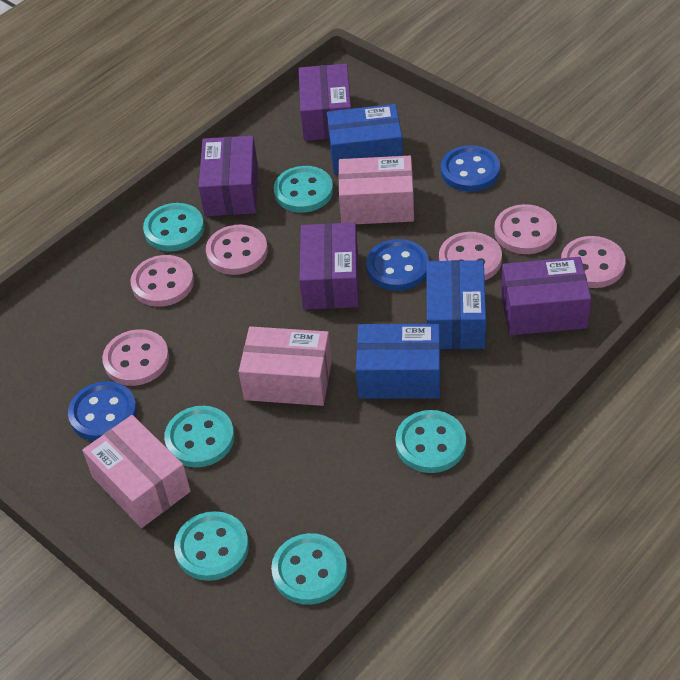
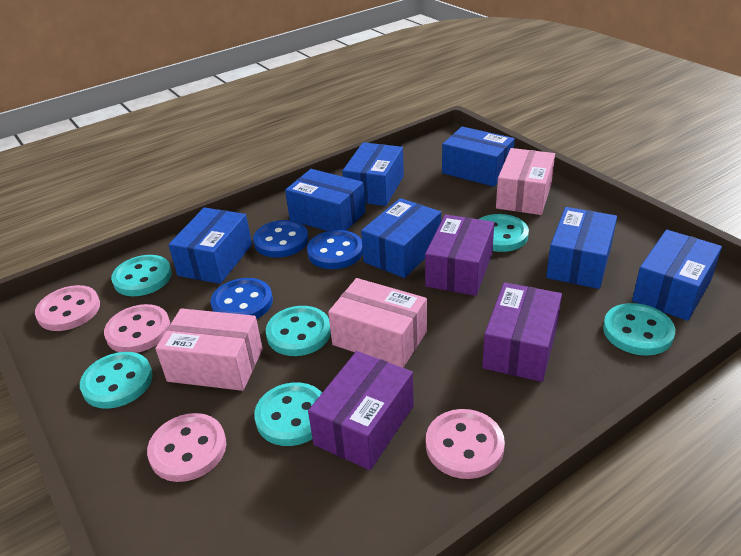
blue box: 3 -> 7
pink button: 6 -> 4
purple box: 4 -> 3

